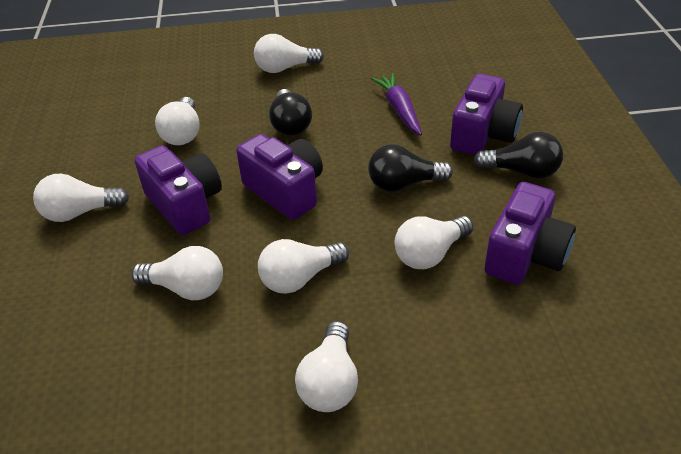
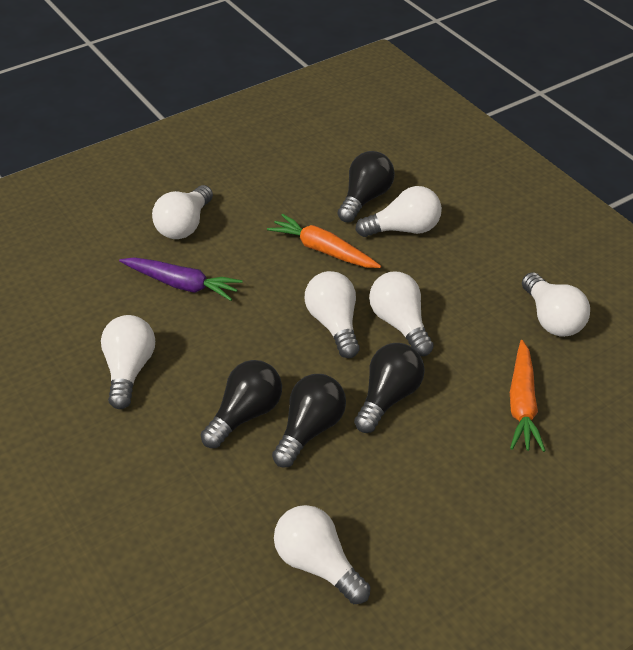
black light bulb: 3 -> 4
orange carrot: 0 -> 2
purple camera: 4 -> 0

